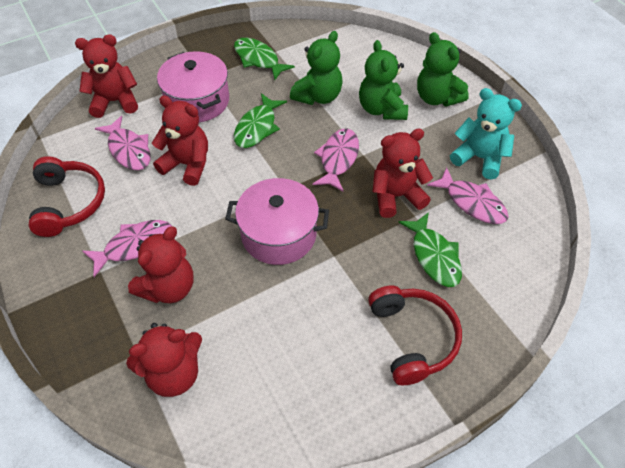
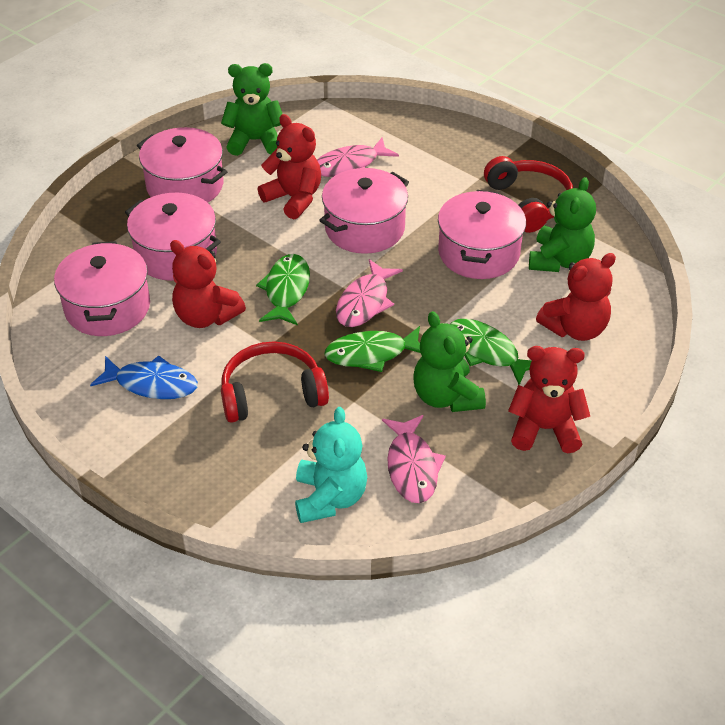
blue fish: 0 -> 1
pink fish: 4 -> 3
pink pot: 2 -> 5
red teddy bear: 5 -> 4

